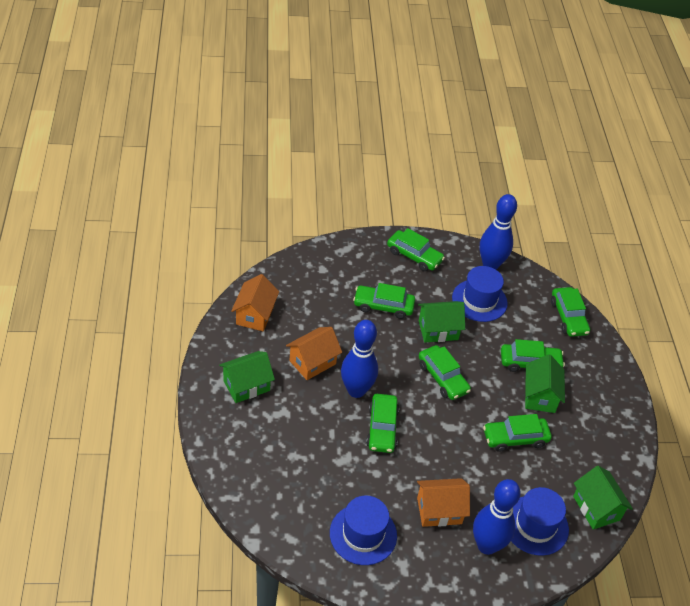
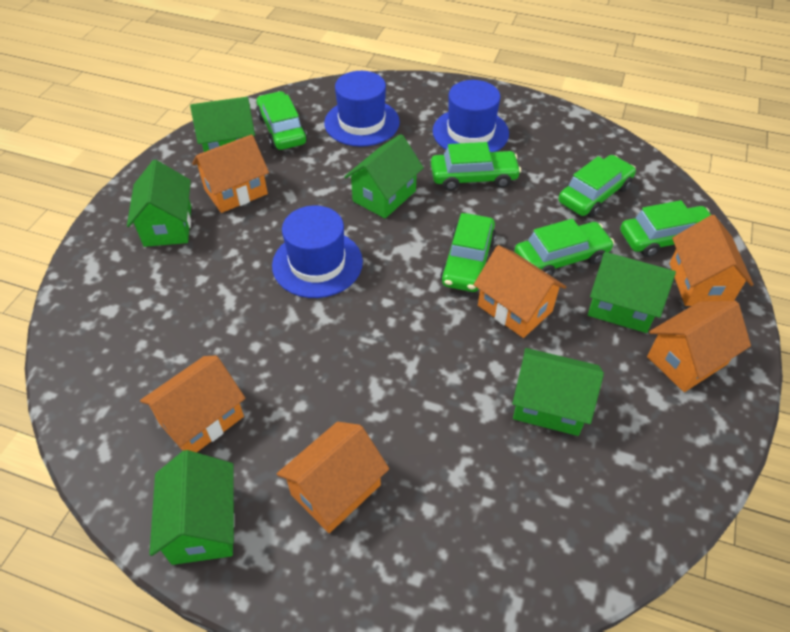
blue bowling pin: 3 -> 0
green car: 7 -> 6
green house: 4 -> 6
orange house: 3 -> 6

